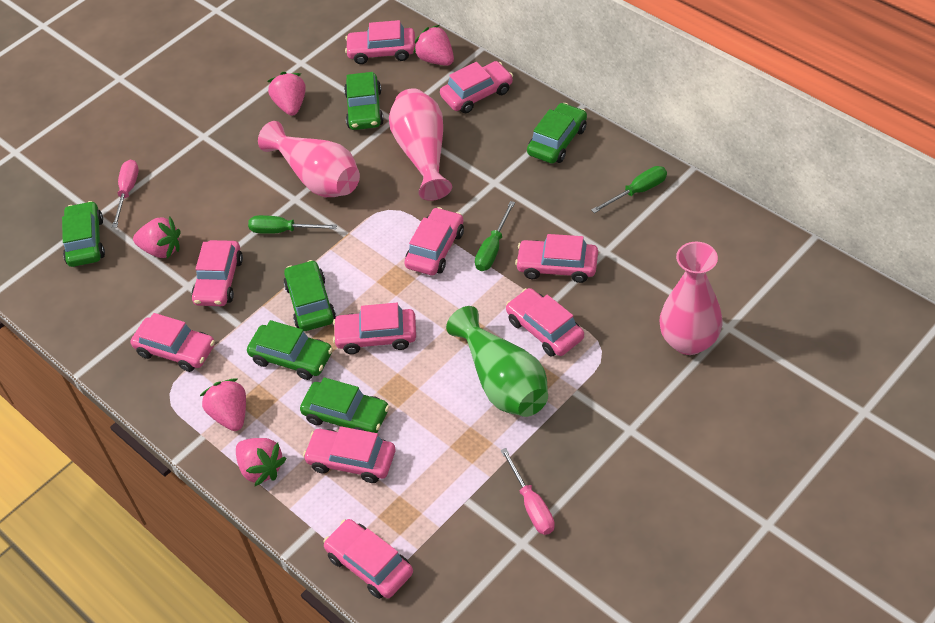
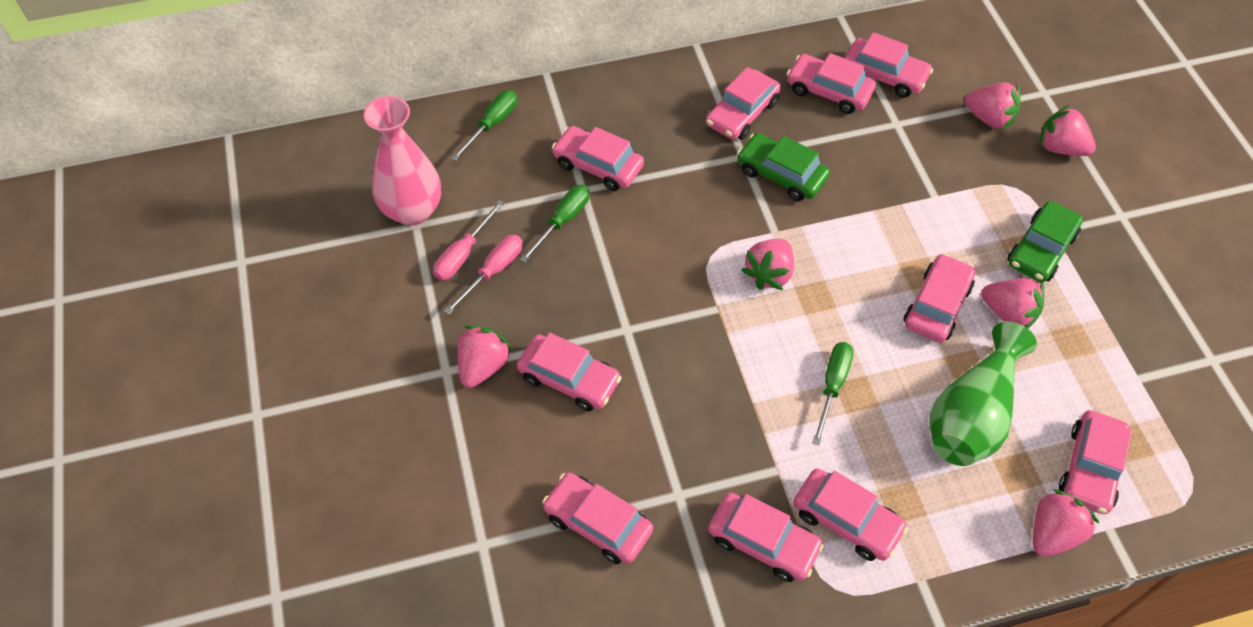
green car: 6 -> 2
pink strawberry: 5 -> 6
pink vase: 3 -> 1

